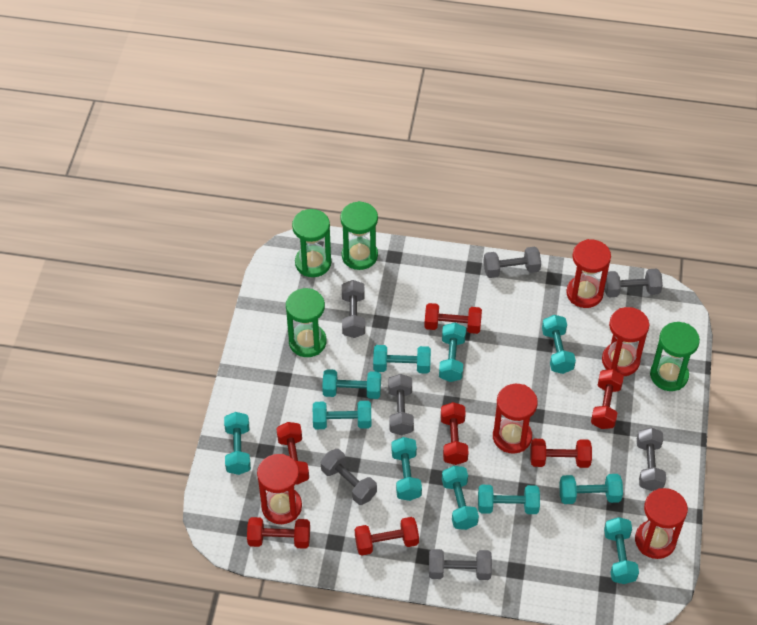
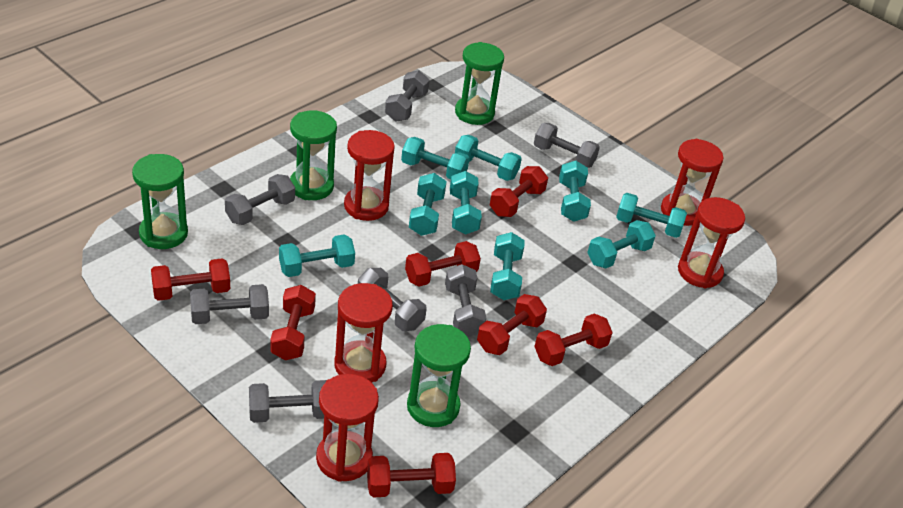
turquoise dumbbell: 11 -> 9

